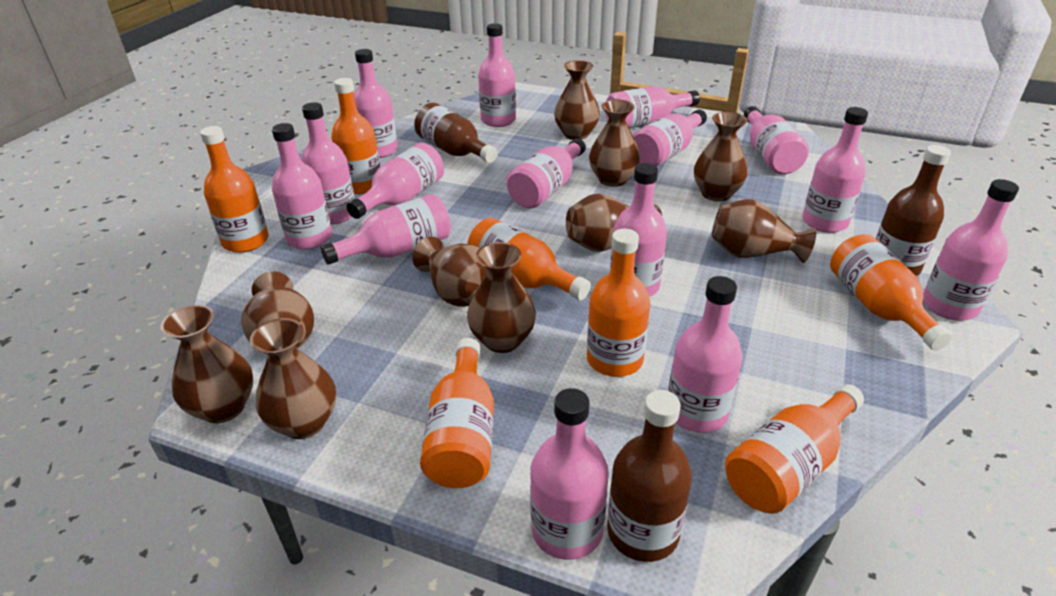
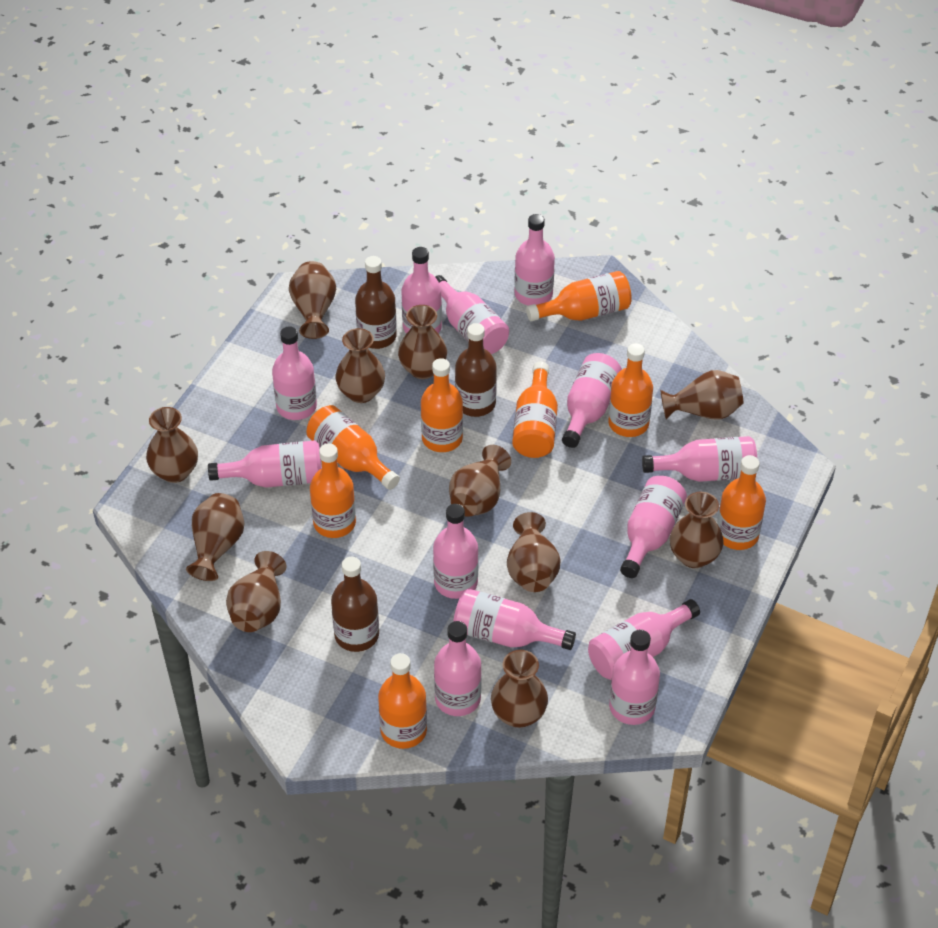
brown vase: 10 -> 11
orange bottle: 7 -> 8
pink bottle: 15 -> 13

